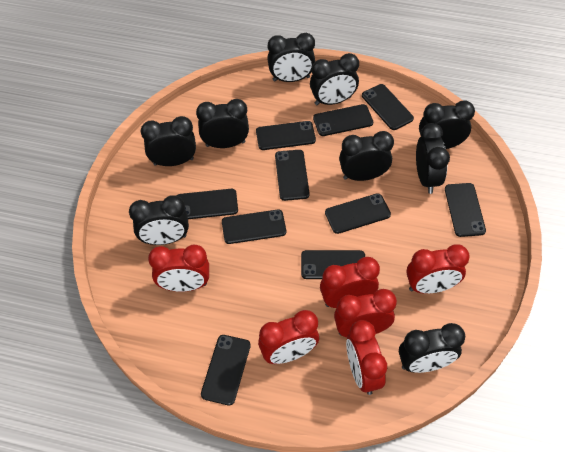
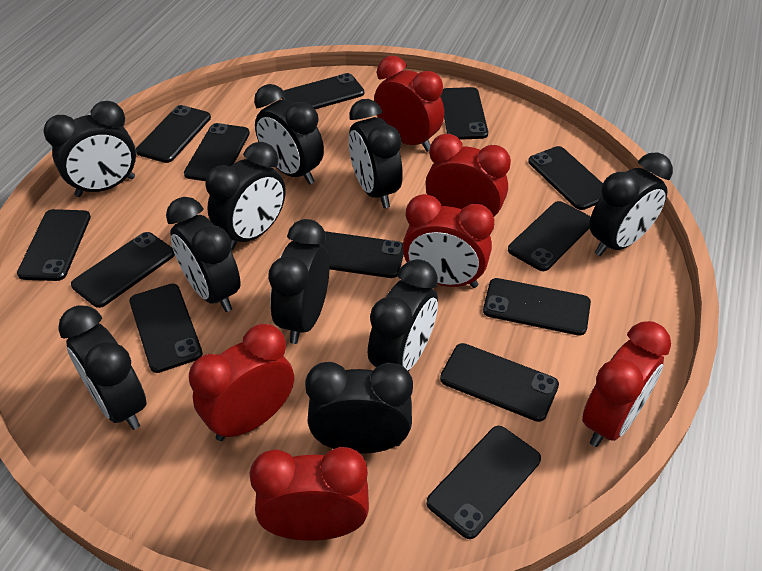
black clock: 9 -> 10
black phone: 10 -> 13

